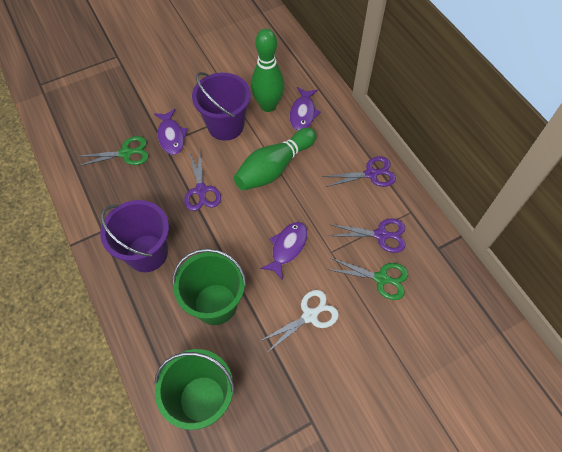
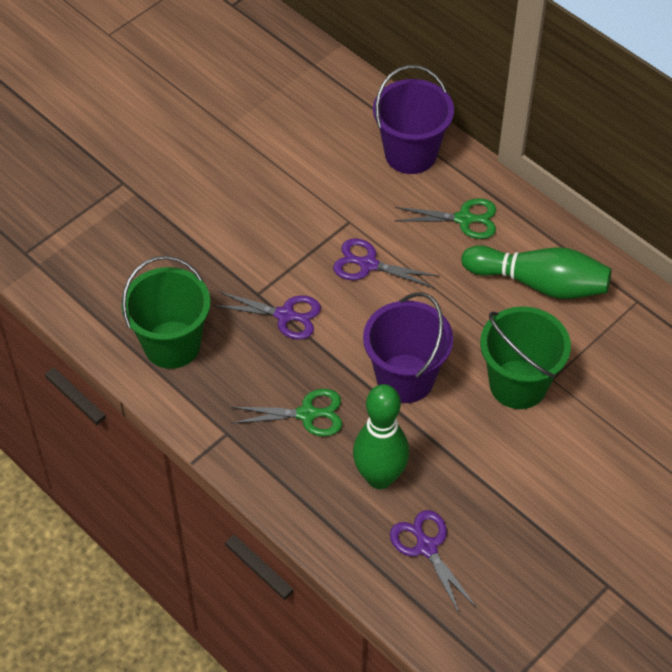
purple fish: 3 -> 0
white scissors: 1 -> 0

